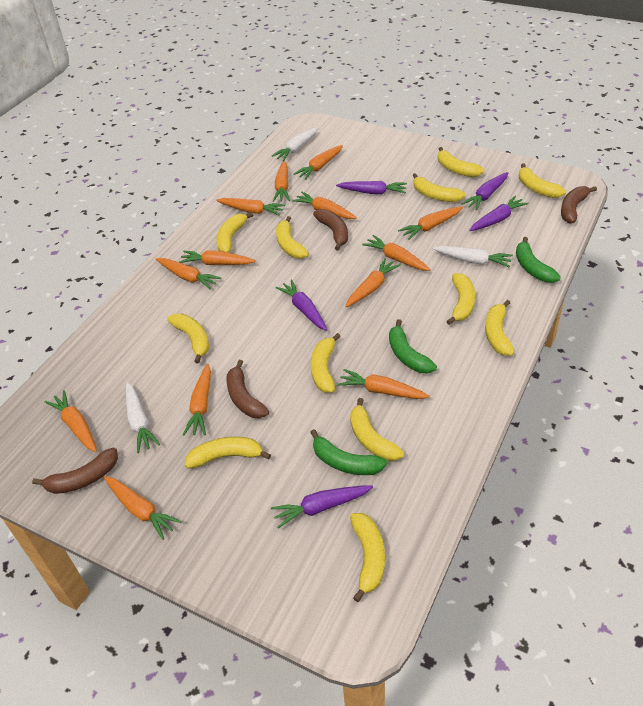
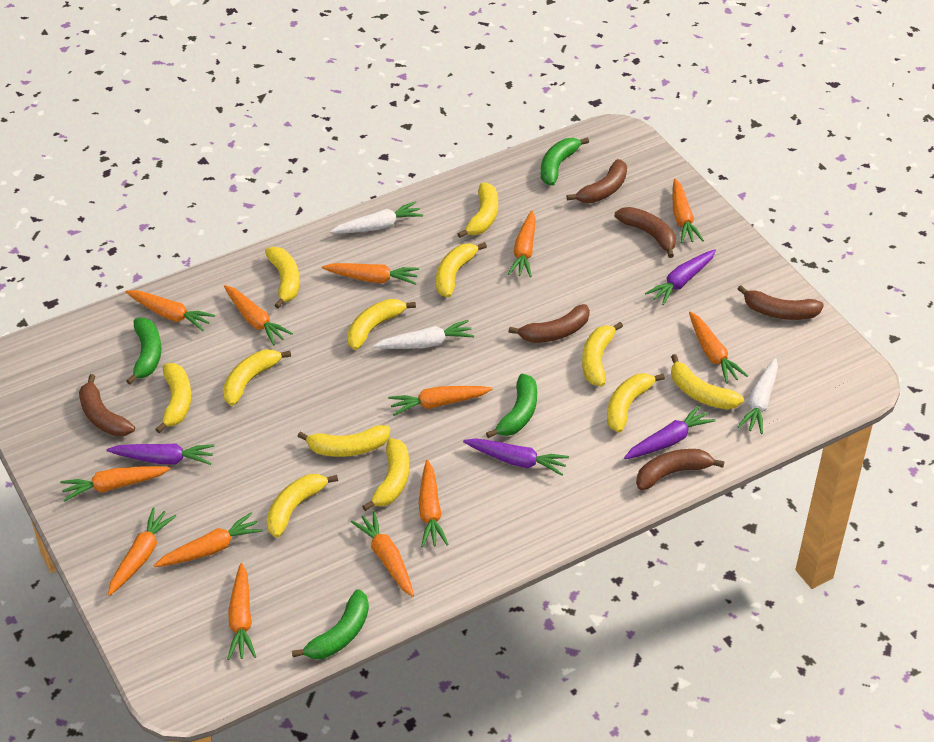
brown banana: 4 -> 6
green banana: 3 -> 4
purple carrot: 5 -> 4

